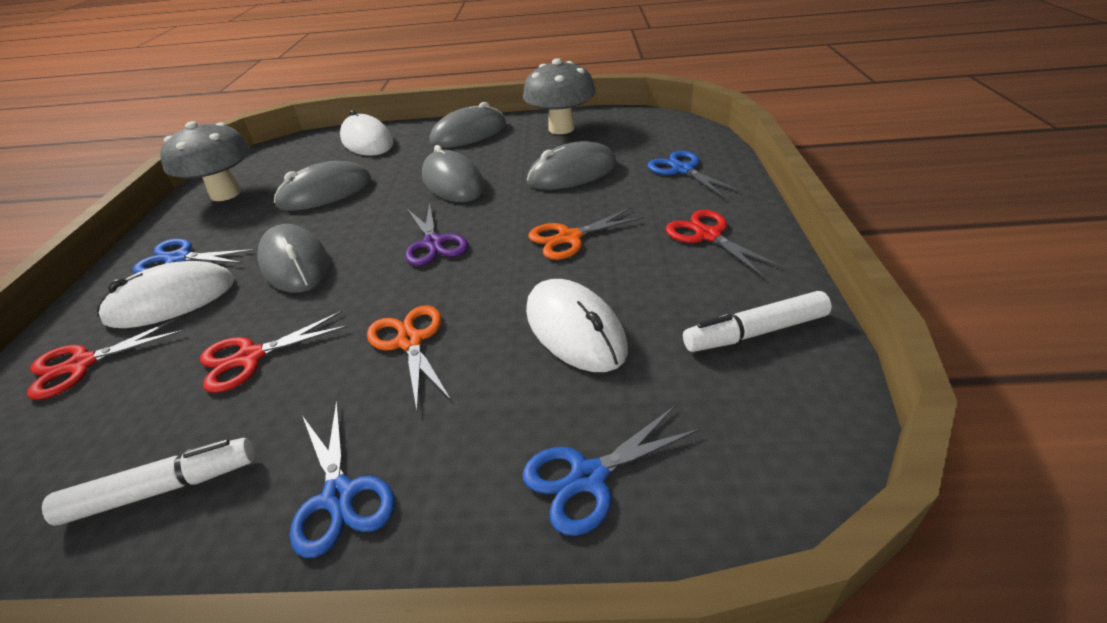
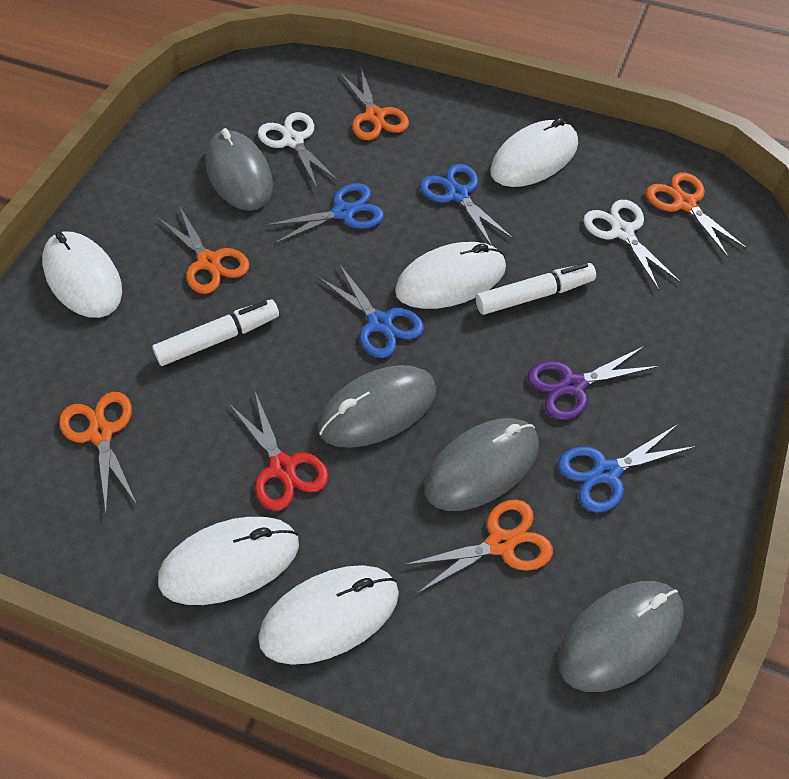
grey mouse: 5 -> 4
grey mushroom: 2 -> 0
orange scissors: 2 -> 5
red scissors: 3 -> 1
white mouse: 3 -> 5
white scissors: 0 -> 2

